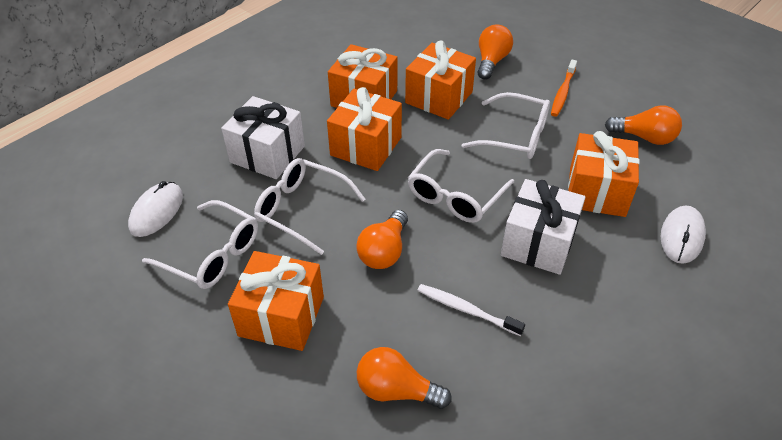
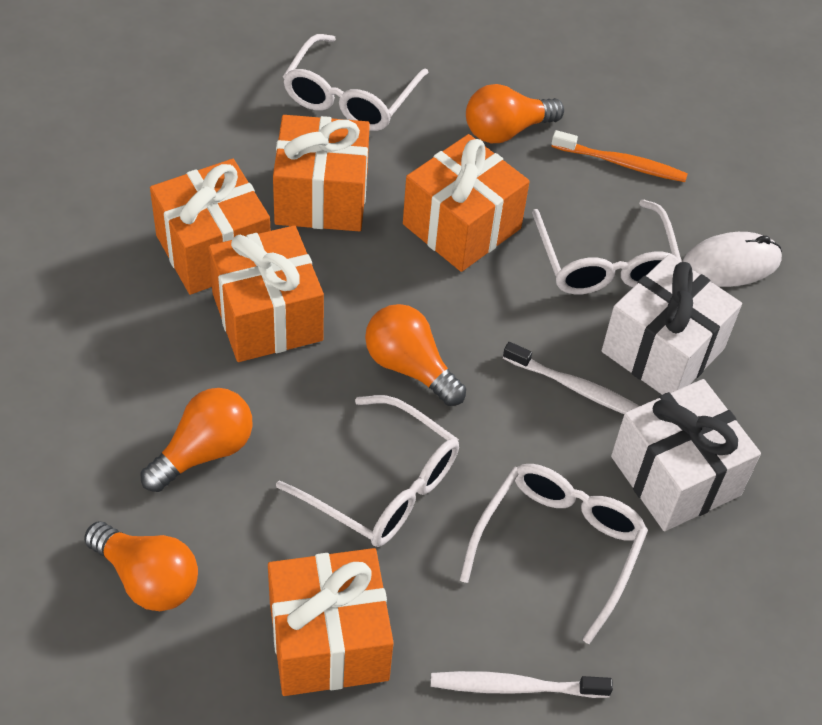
white mouse: 2 -> 1
white toothbrush: 1 -> 2

